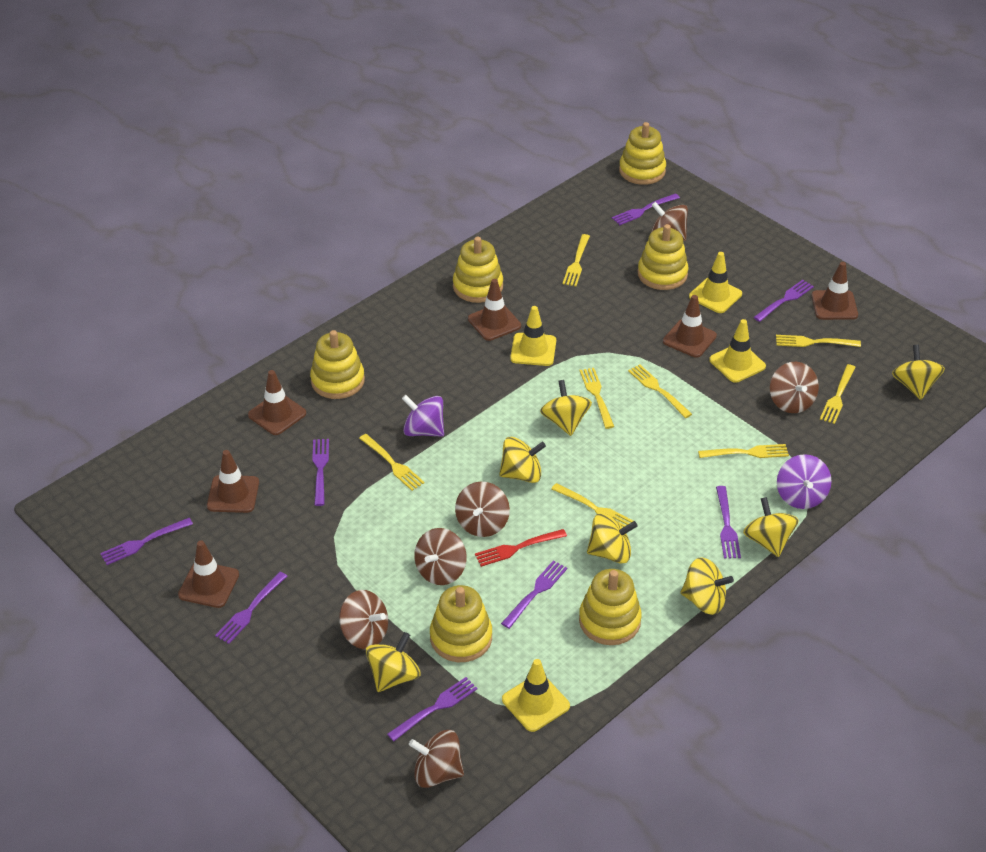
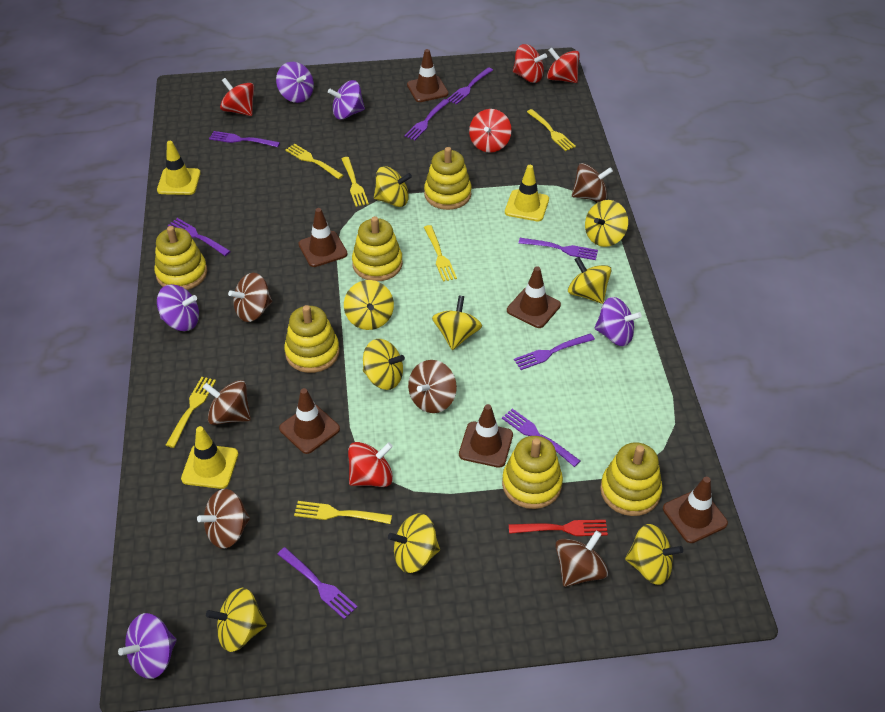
purple spinning top: 2 -> 5
red spinning top: 0 -> 5
yellow fork: 8 -> 6
yellow spinning top: 7 -> 9
yellow traffic cone: 4 -> 3

